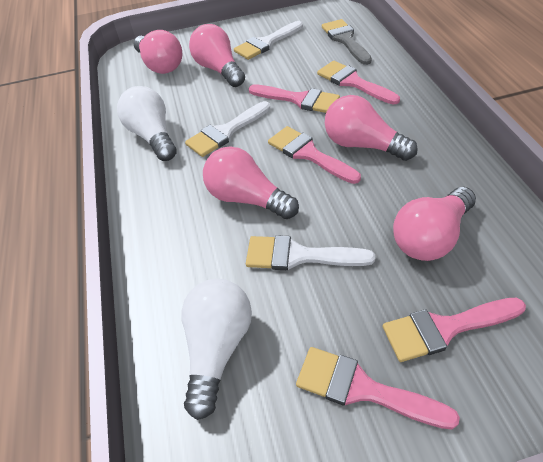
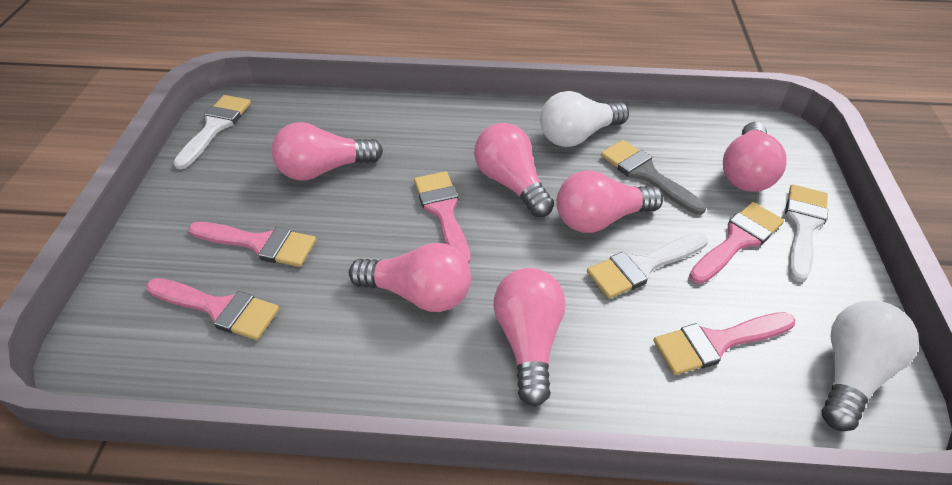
pink light bulb: 5 -> 6

